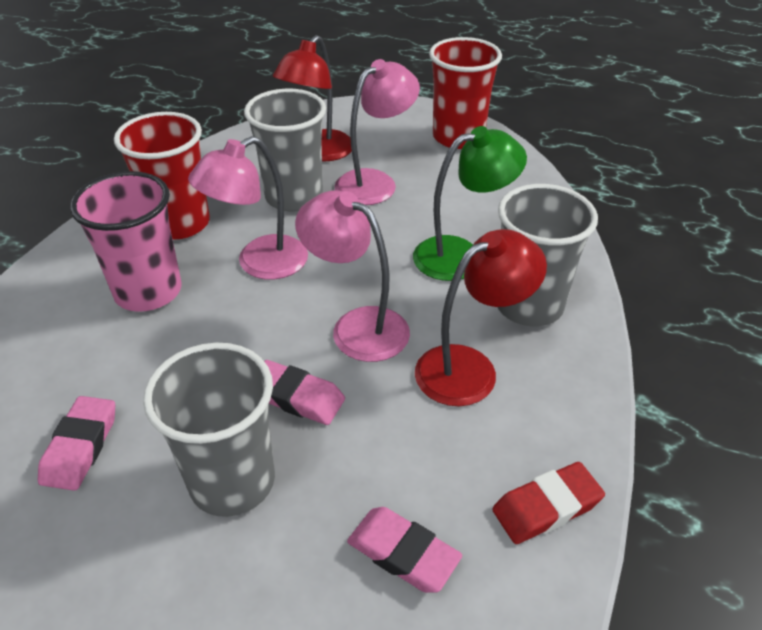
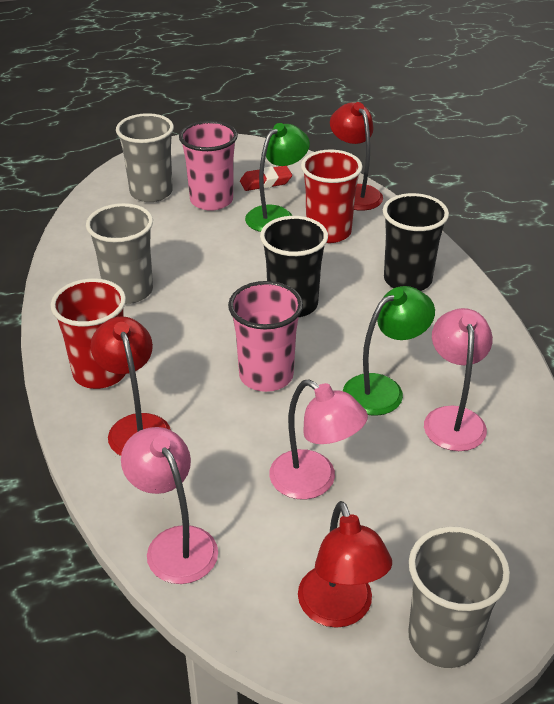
black cup: 0 -> 2
green lamp: 1 -> 2
pink cup: 1 -> 2
pink eraser: 3 -> 0
red lamp: 2 -> 3

